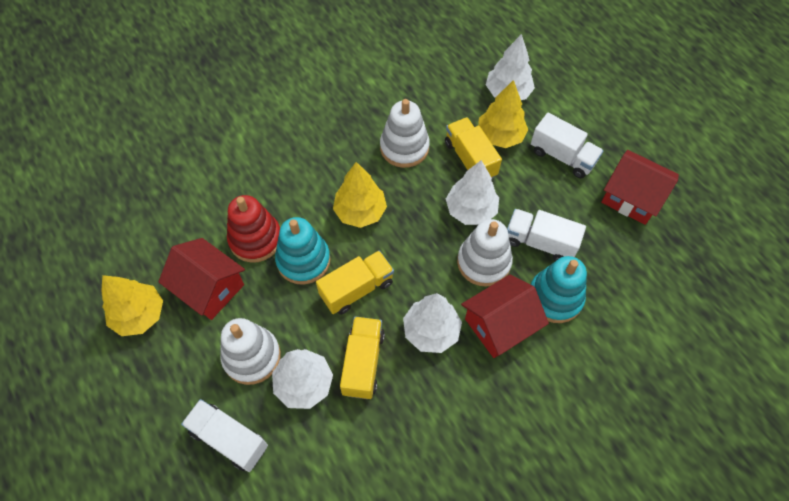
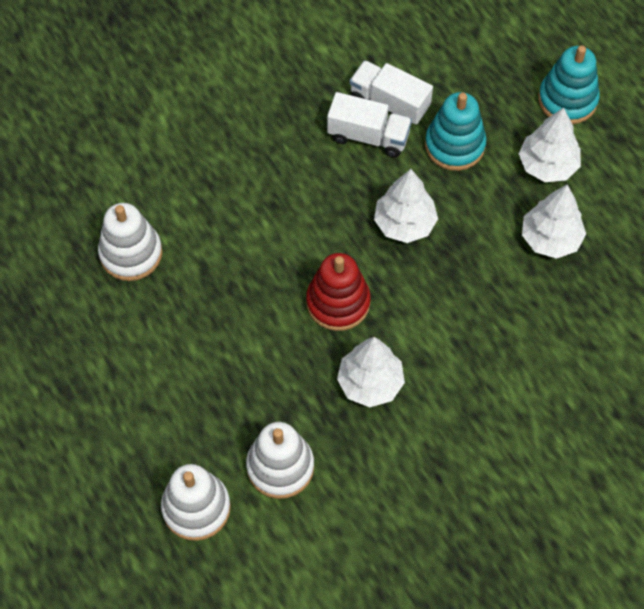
red house: 3 -> 0
white truck: 3 -> 2
yellow tree: 3 -> 0
yellow truck: 3 -> 0

